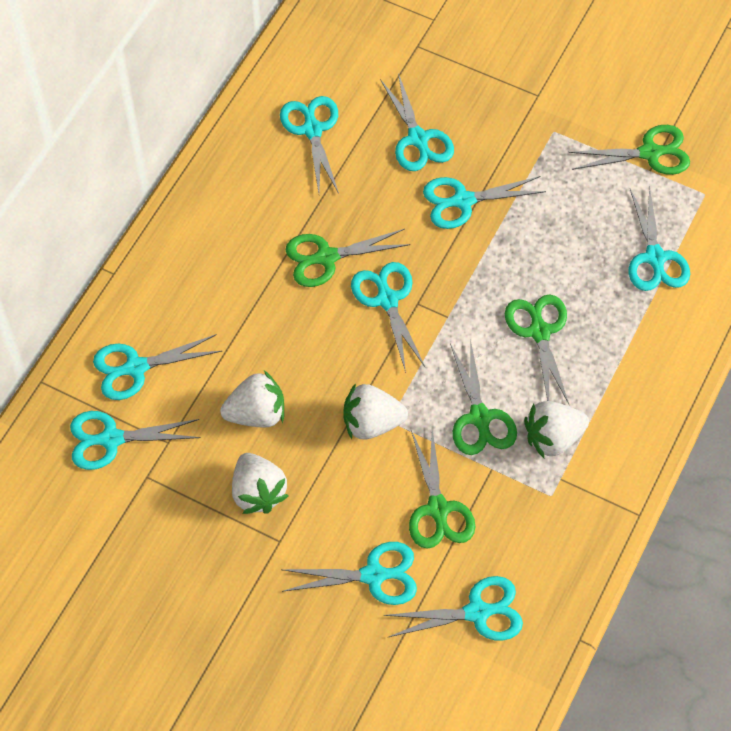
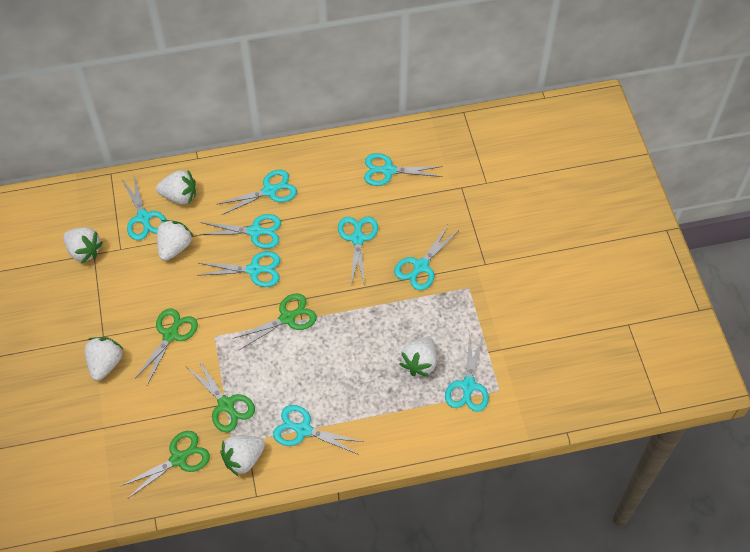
green scissors: 5 -> 4
white strawberry: 4 -> 6

